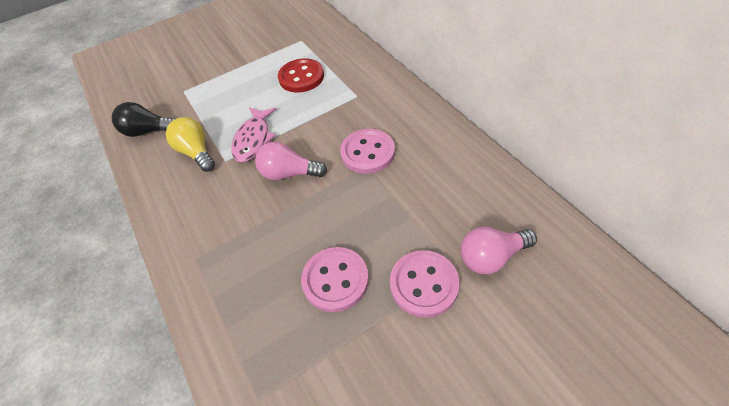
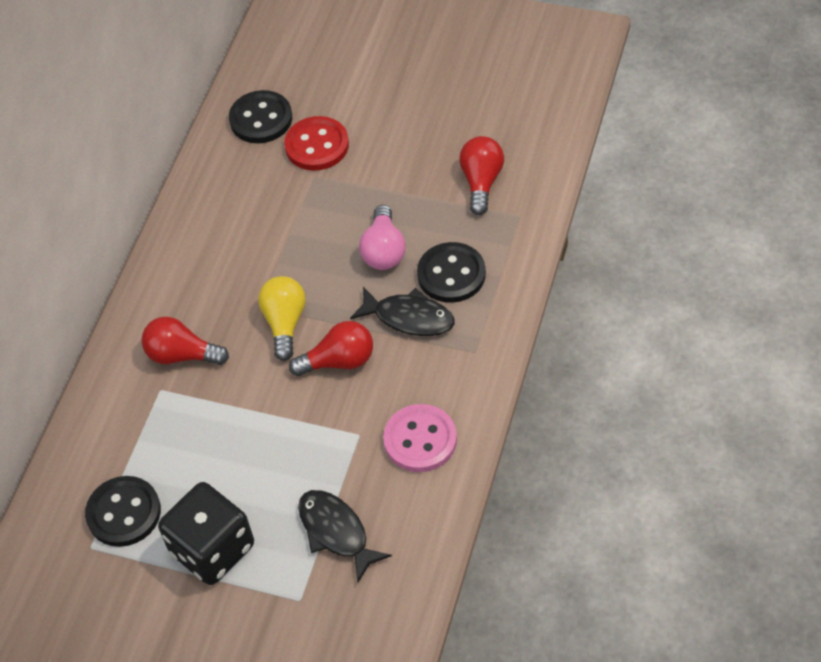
black button: 0 -> 3
black dice: 0 -> 1
black fish: 0 -> 2
black light bulb: 1 -> 0
pink button: 3 -> 1
pink fish: 1 -> 0
pink light bulb: 2 -> 1
red light bulb: 0 -> 3

